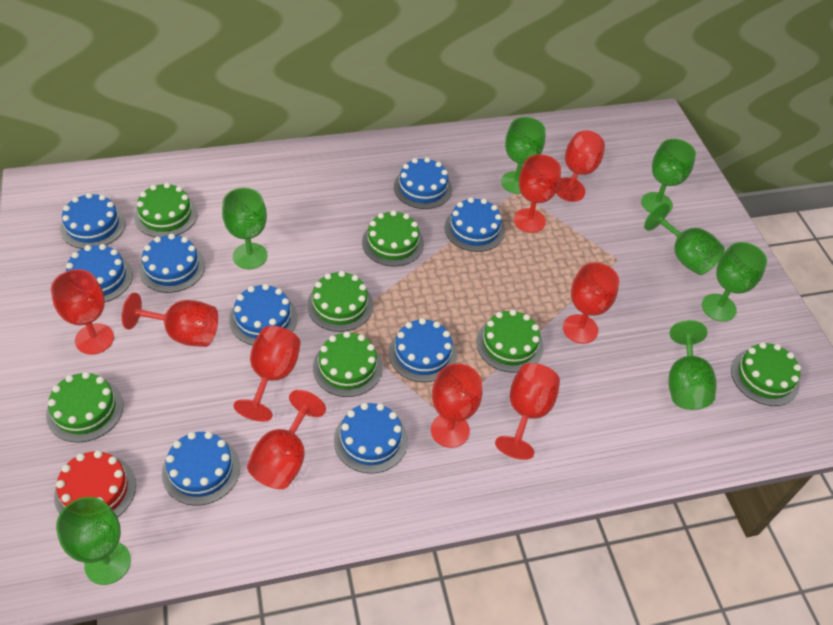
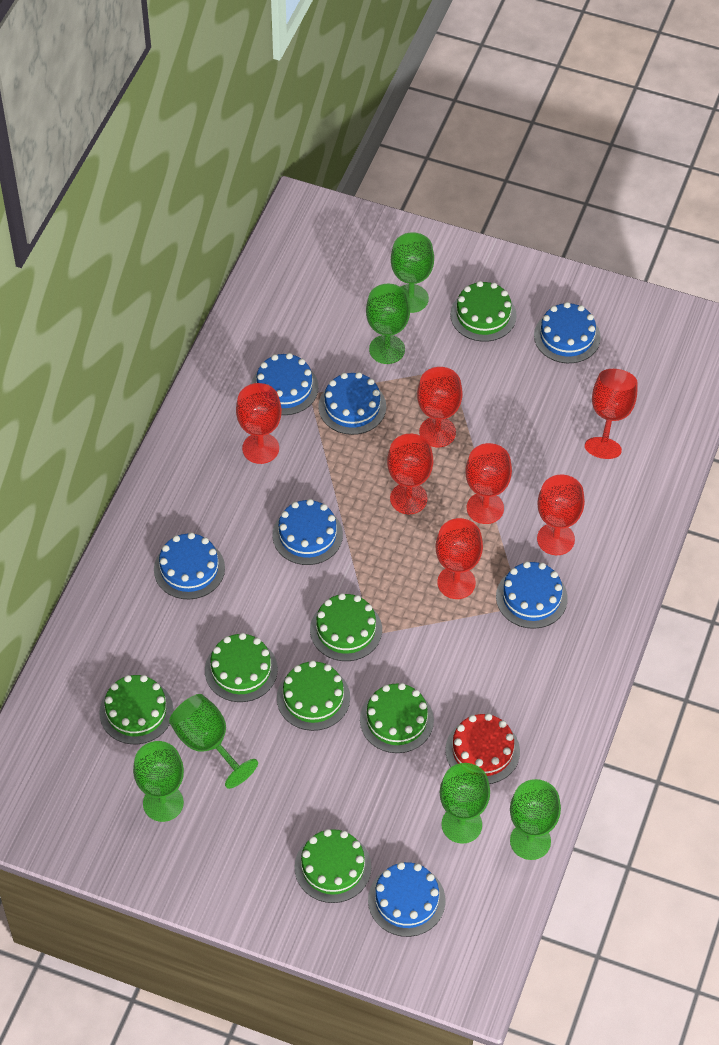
blue cake: 9 -> 7
green goblet: 7 -> 6
red goblet: 9 -> 7

